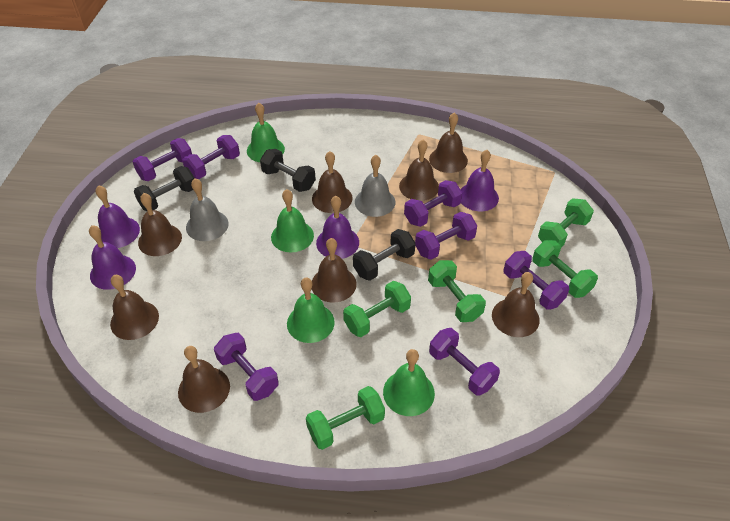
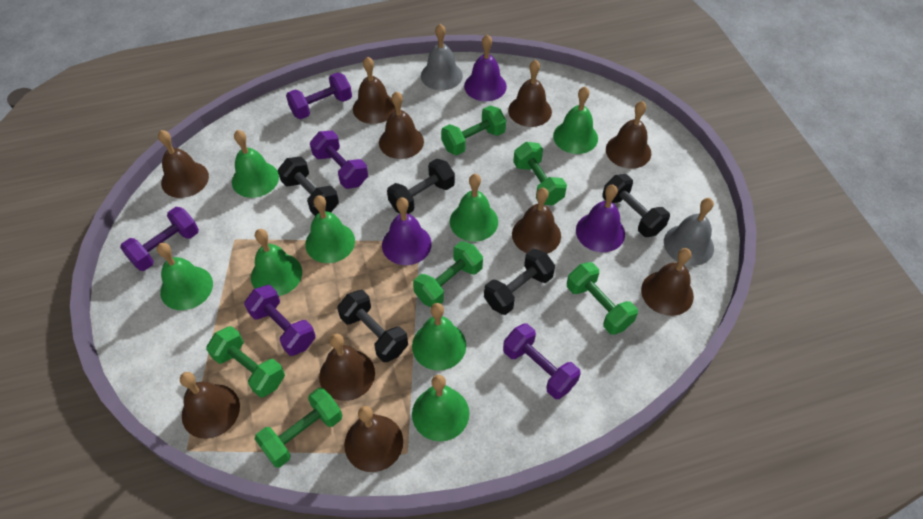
black dumbbell: 3 -> 5
brown bell: 8 -> 10
green bell: 4 -> 8
green dumbbell: 5 -> 6
purple bell: 4 -> 3
purple dumbbell: 7 -> 5

